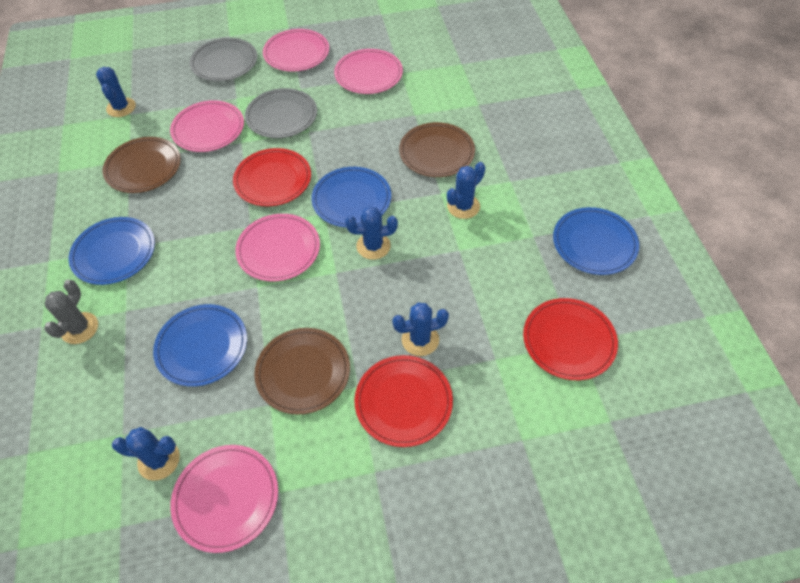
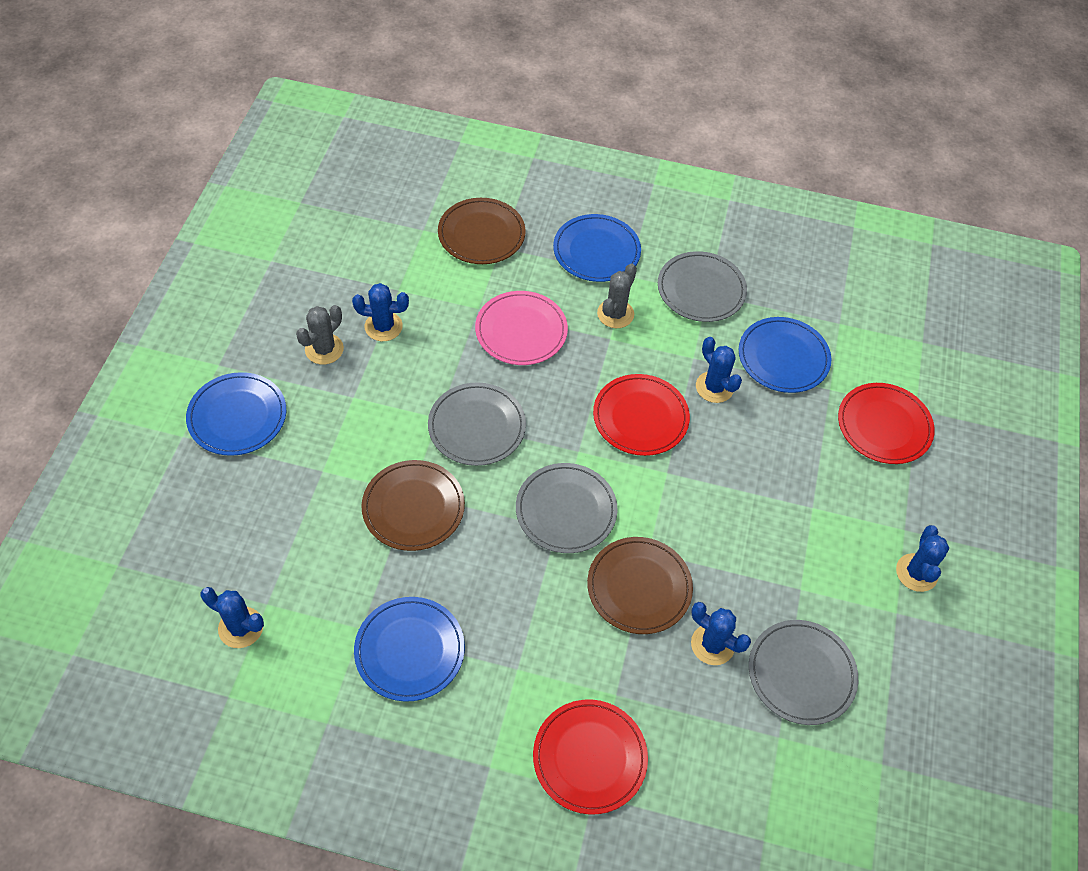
grey cactus: 1 -> 2
grey plate: 2 -> 4
pink plate: 5 -> 1

